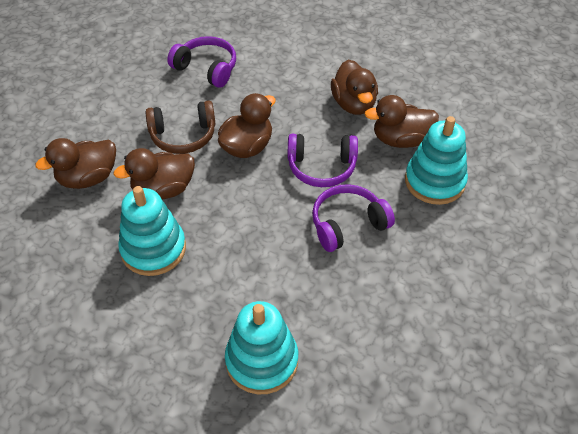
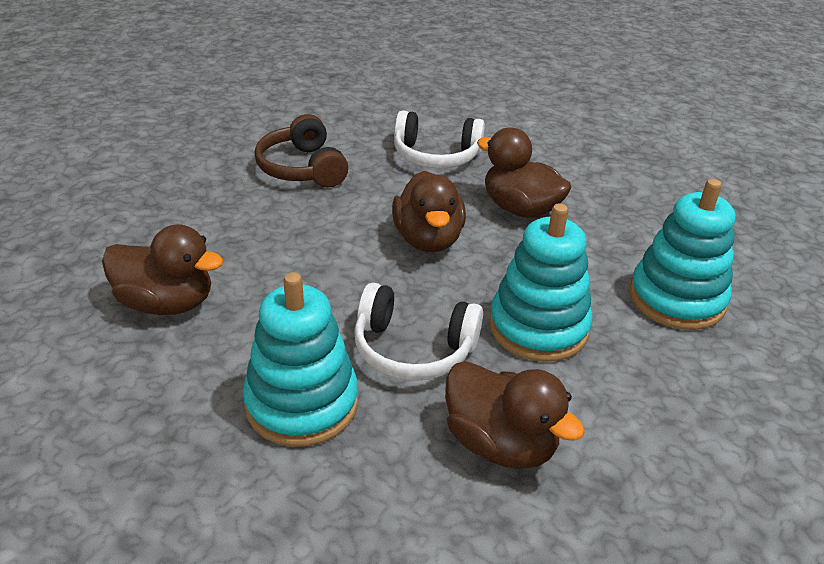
brown duck: 5 -> 4
purple headphones: 3 -> 0
white headphones: 0 -> 2

